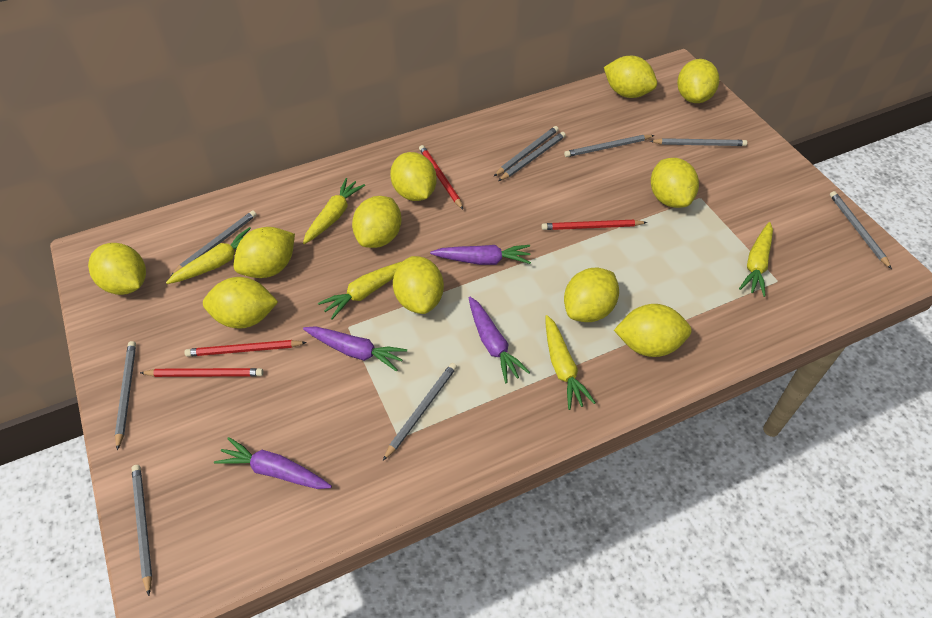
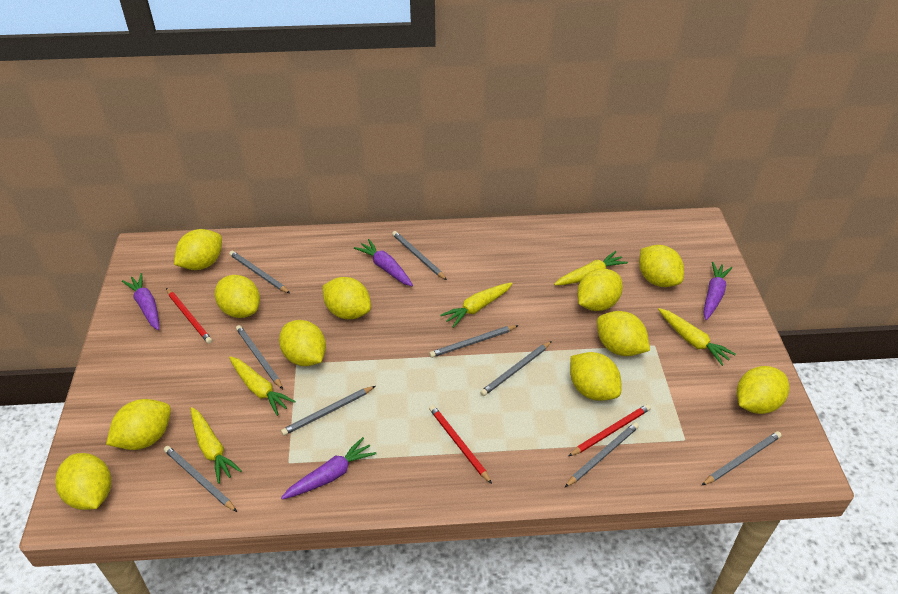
red pencil: 4 -> 3

